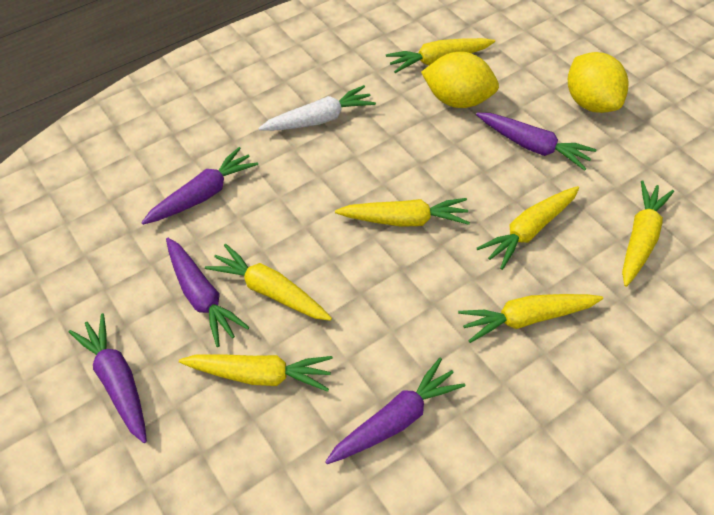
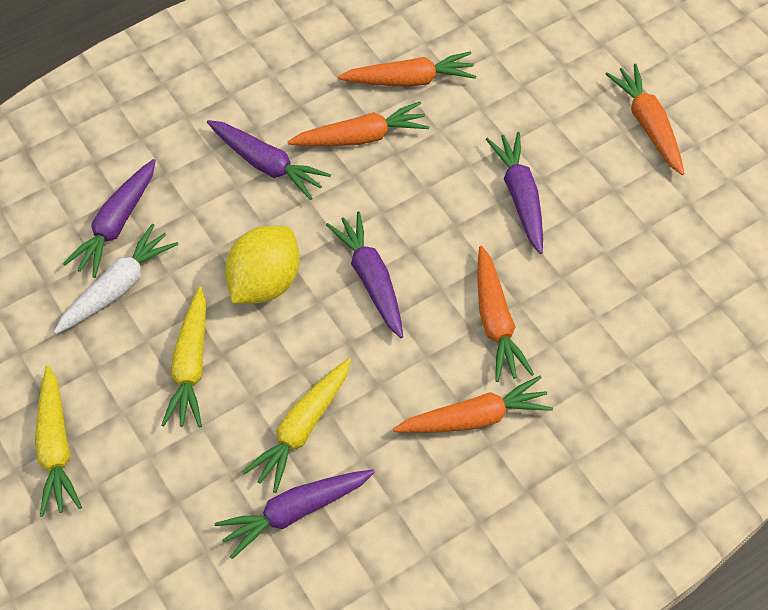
orange carrot: 0 -> 5
yellow carrot: 7 -> 3
yellow lemon: 2 -> 1

